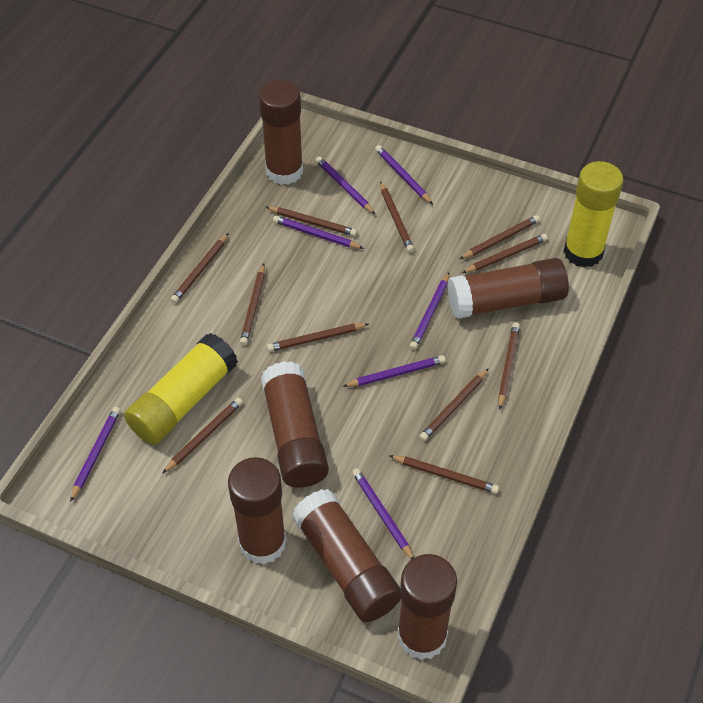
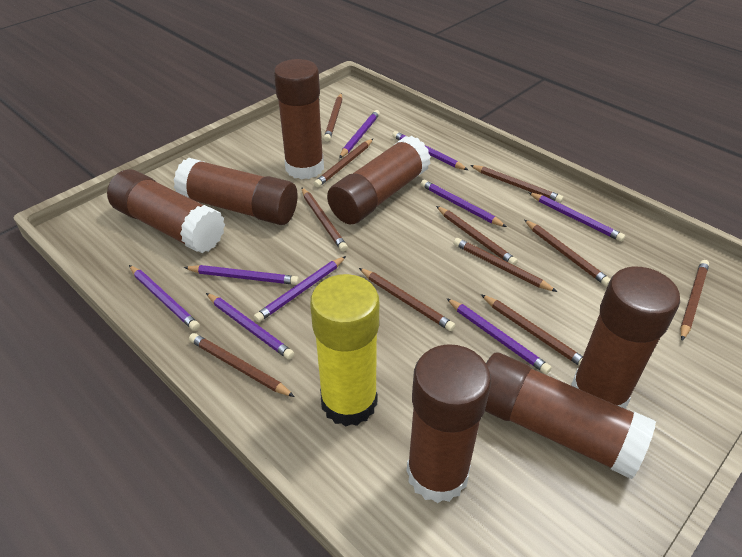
brown glue stick: 6 -> 7
purple pencil: 7 -> 9
yellow glue stick: 2 -> 1

